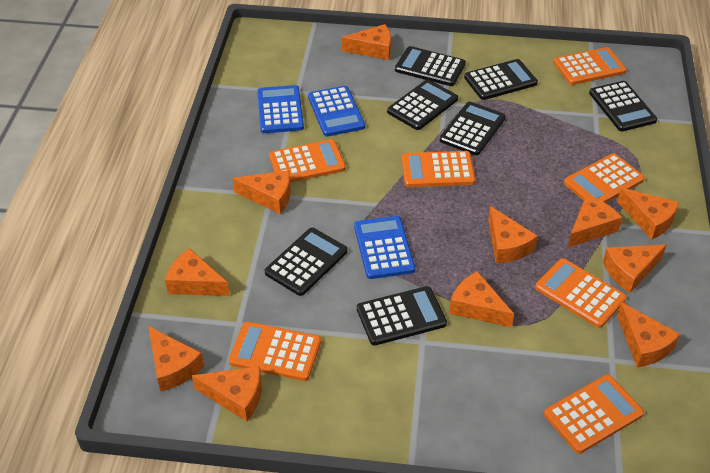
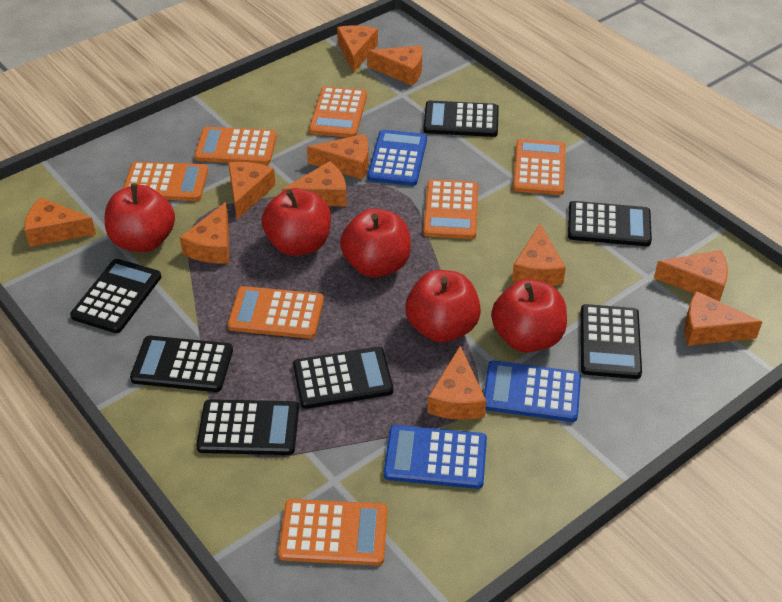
red apple: 0 -> 5

